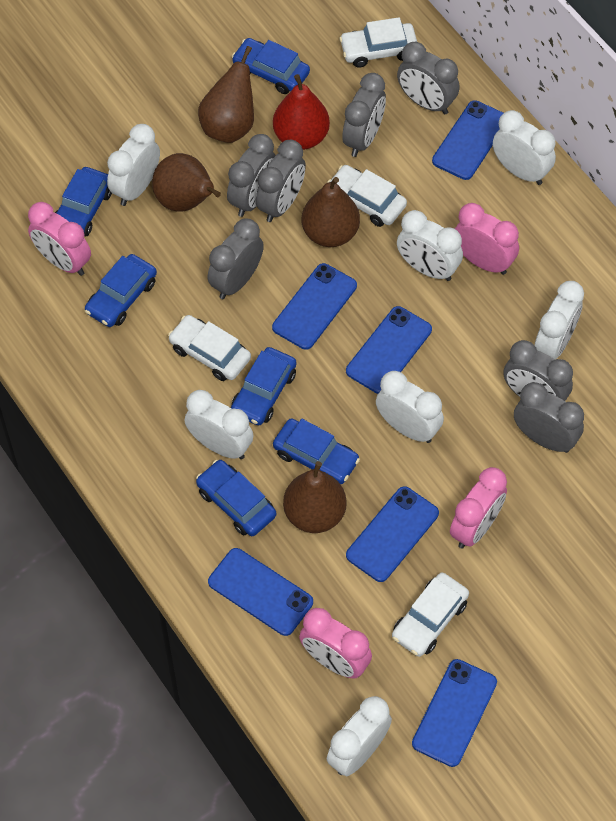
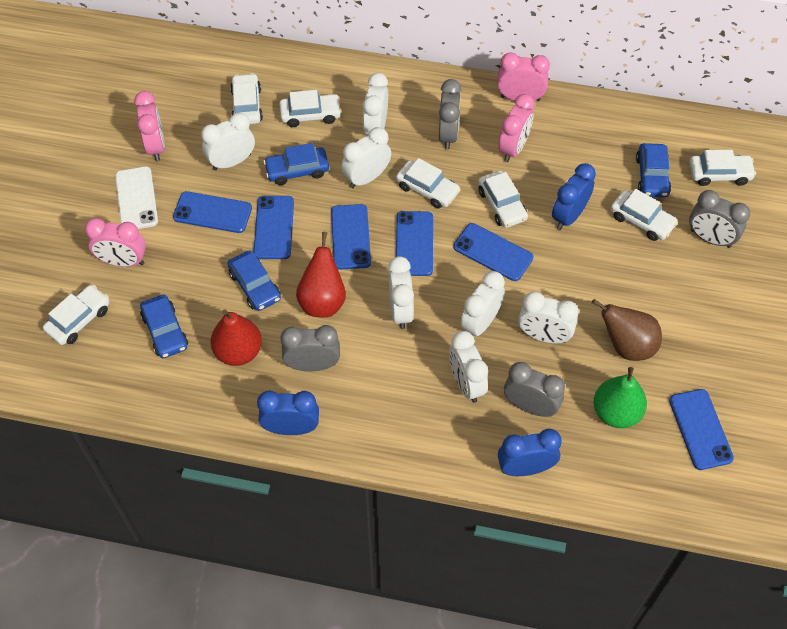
blue car: 6 -> 4
blue clock: 0 -> 3
brown pear: 4 -> 1
green pear: 0 -> 1
grey clock: 7 -> 4
red pear: 1 -> 2
white car: 4 -> 7
white phone: 0 -> 1

